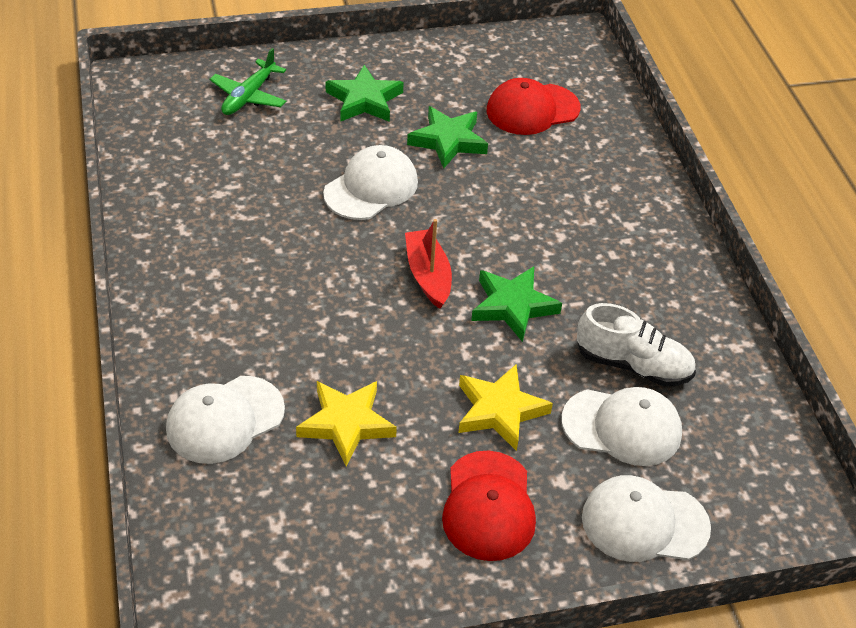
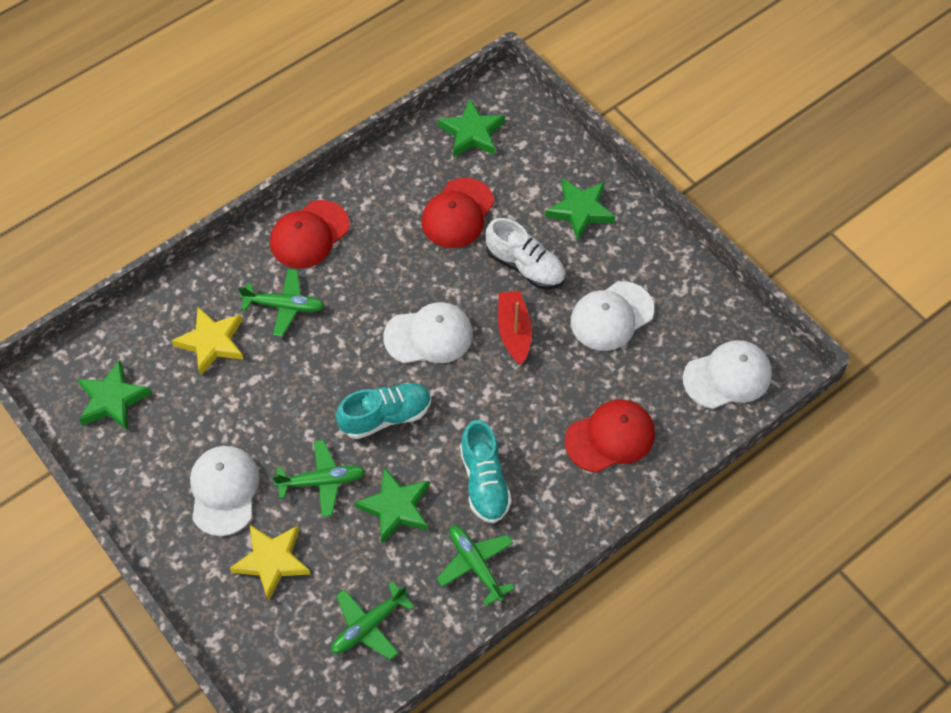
green plane: 1 -> 4
green star: 3 -> 4
red cap: 2 -> 3
turquoise shoe: 0 -> 2

